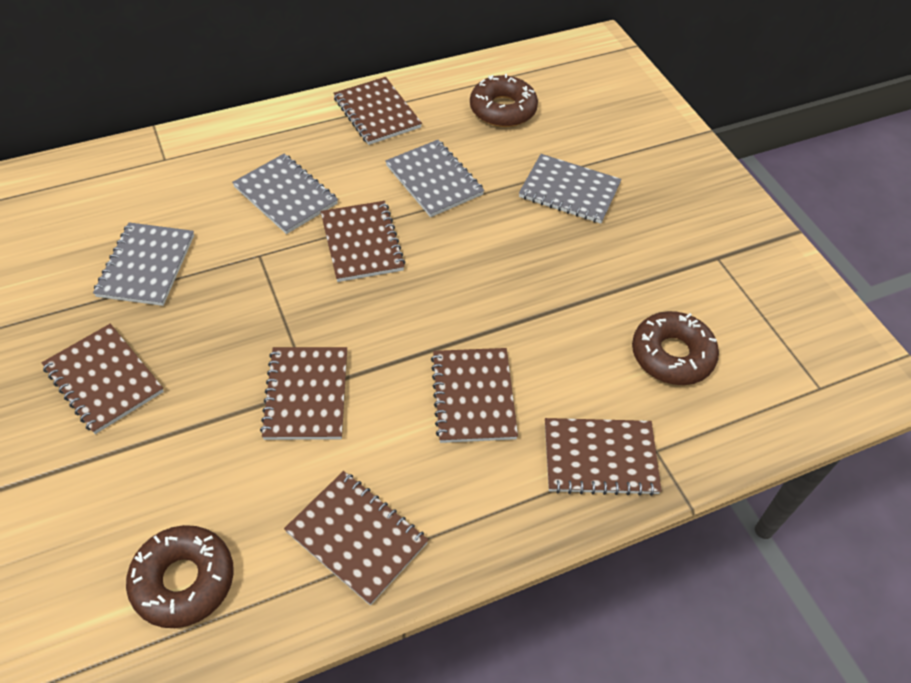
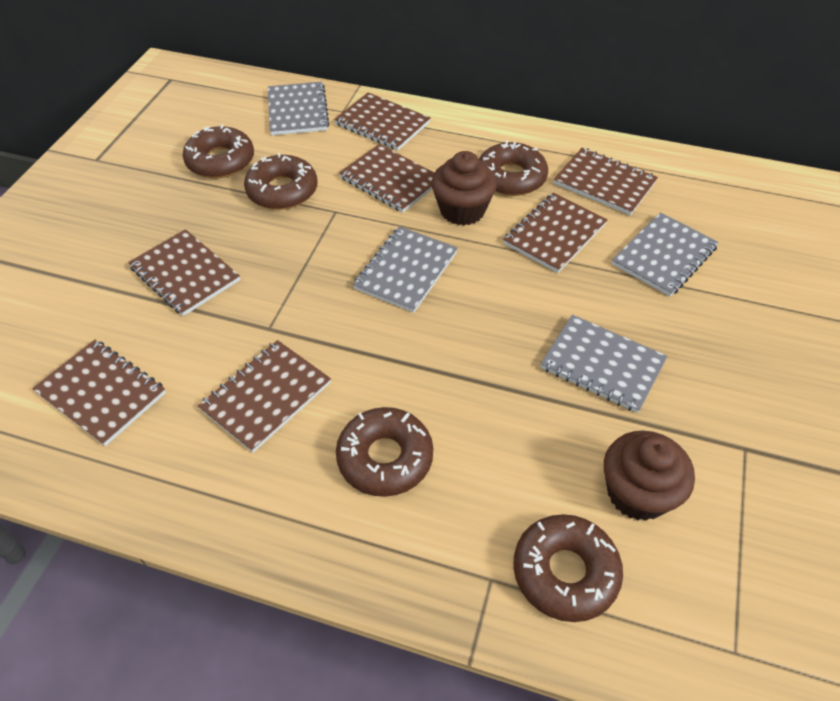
brown cupcake: 0 -> 2
brown donut: 3 -> 5

